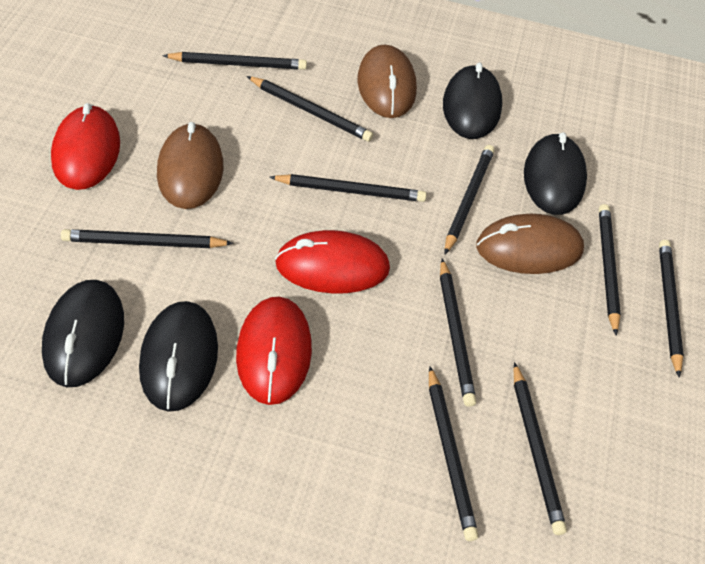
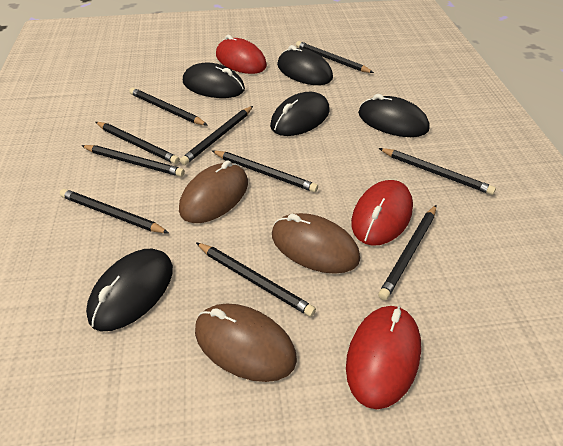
black mouse: 4 -> 5

